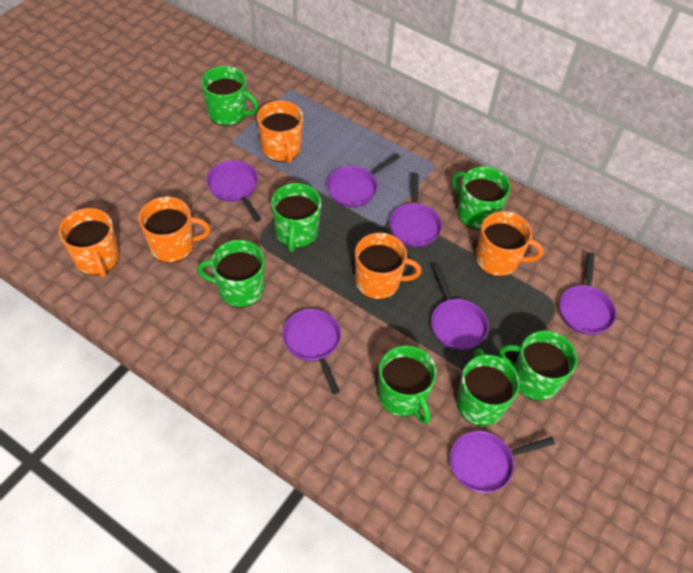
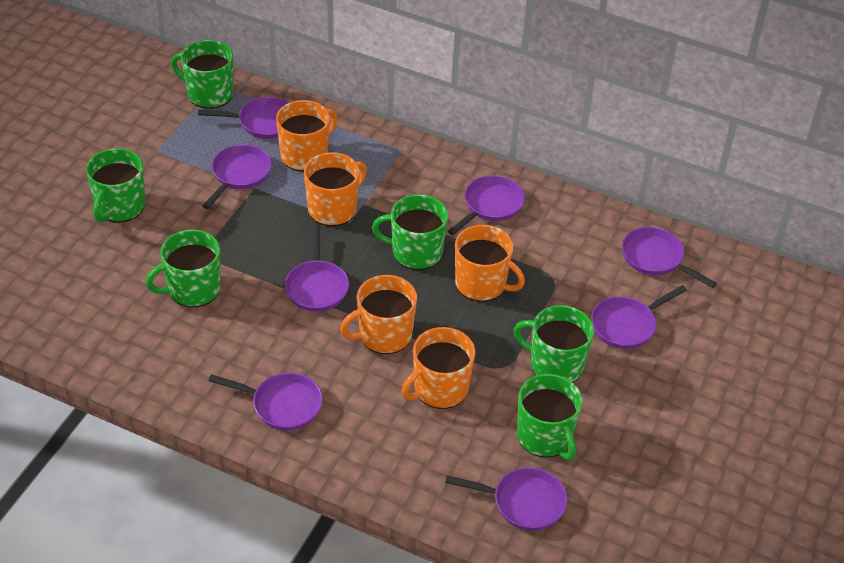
green mug: 7 -> 6
purple pan: 7 -> 8

